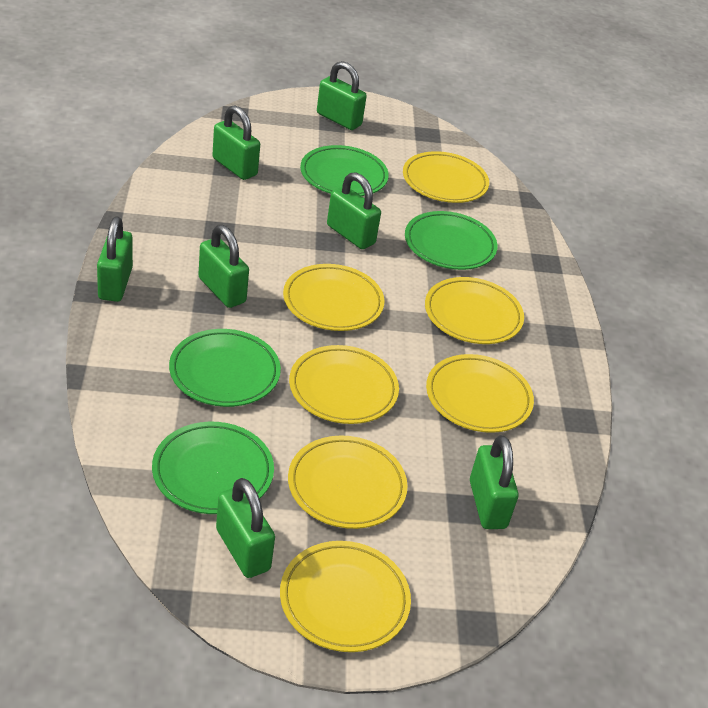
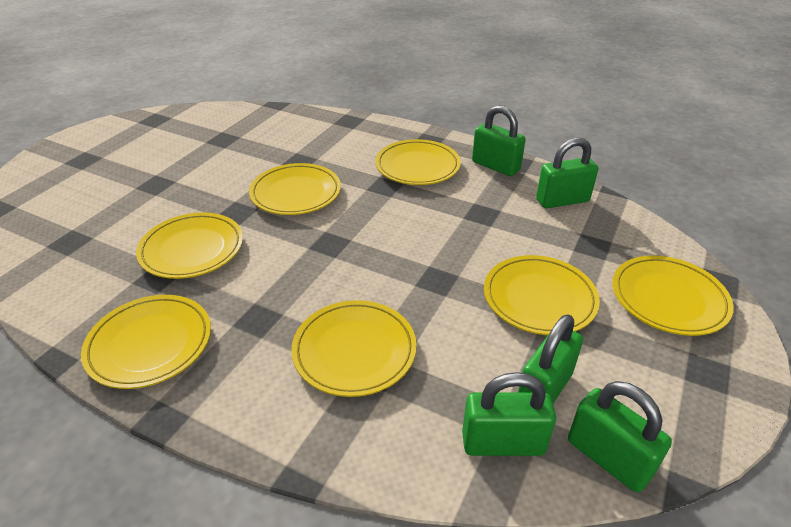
green padlock: 7 -> 5
green plate: 4 -> 0

